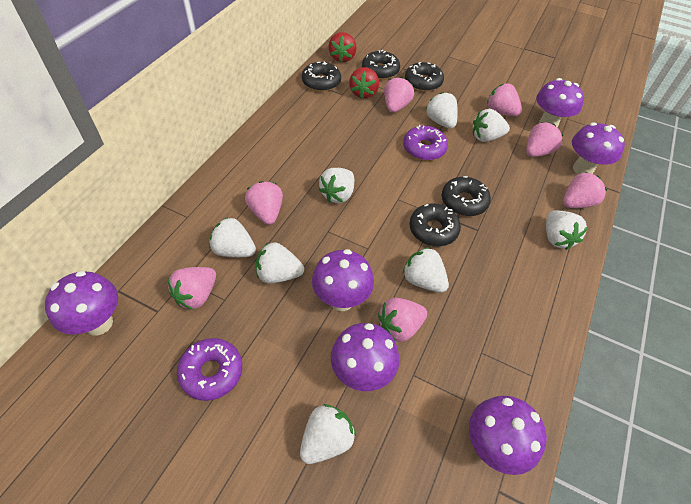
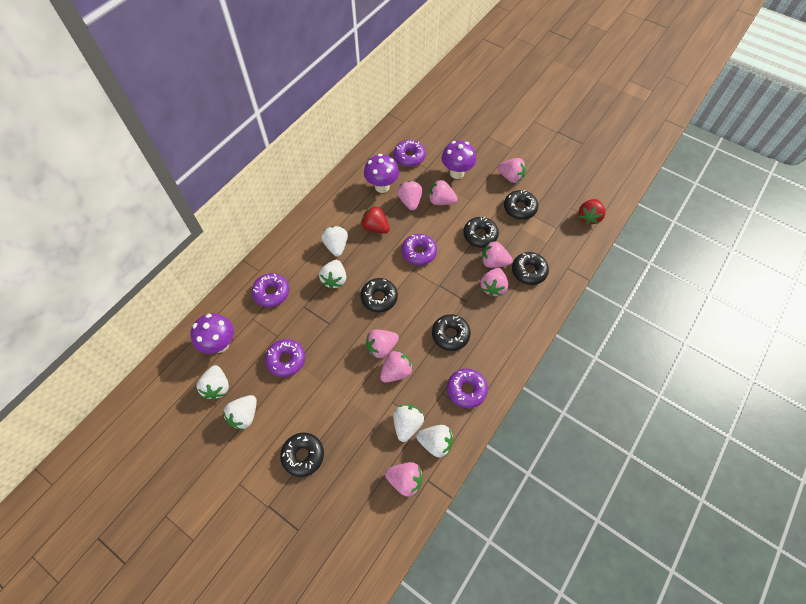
black donut: 5 -> 6
pink strawberry: 7 -> 8
purple donut: 2 -> 5
purple mushroom: 6 -> 3
white strawberry: 8 -> 6

